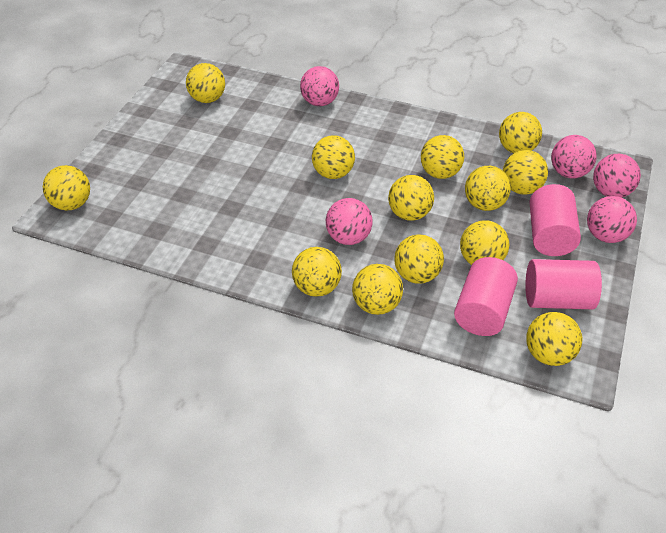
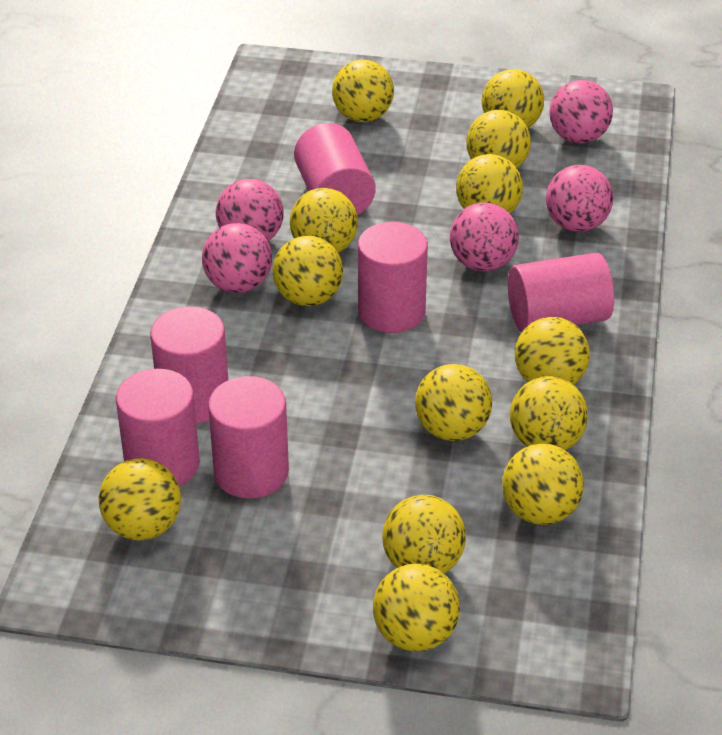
pink cylinder: 3 -> 6

